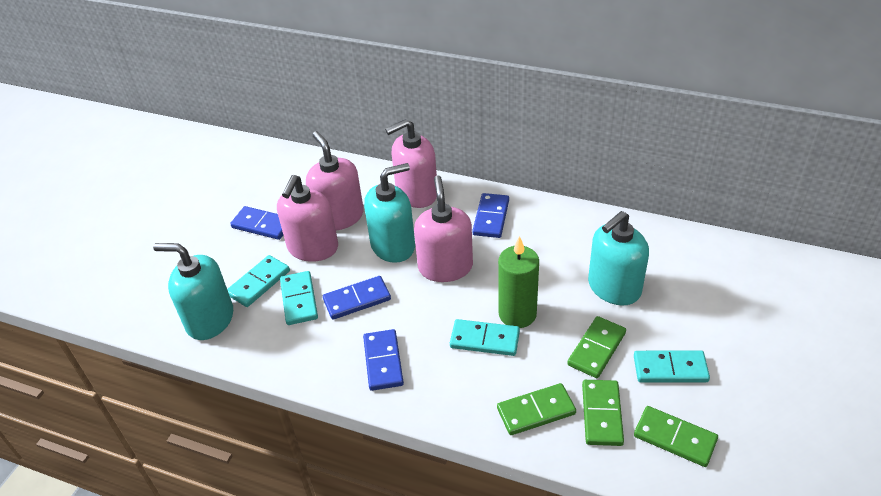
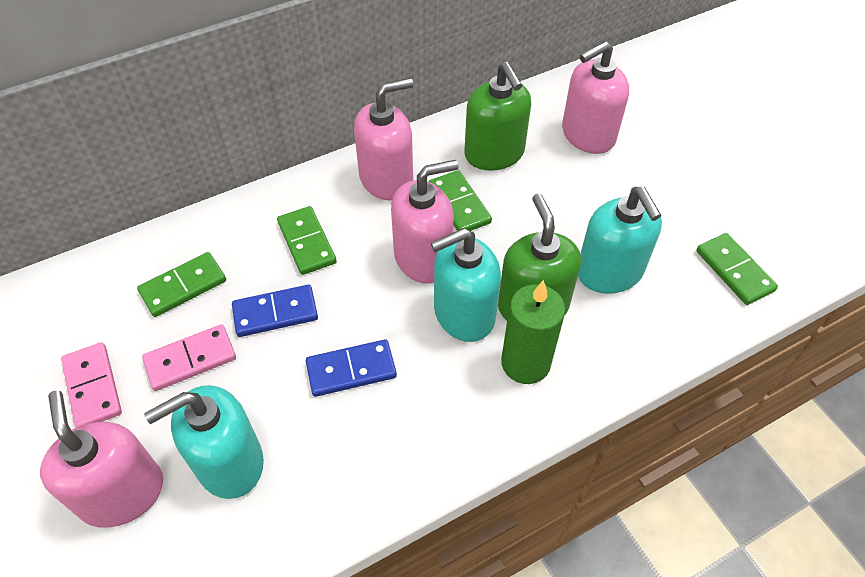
blue domino: 4 -> 2
green soap dispenser: 0 -> 2
pink domino: 0 -> 2
turquoise domino: 4 -> 0

